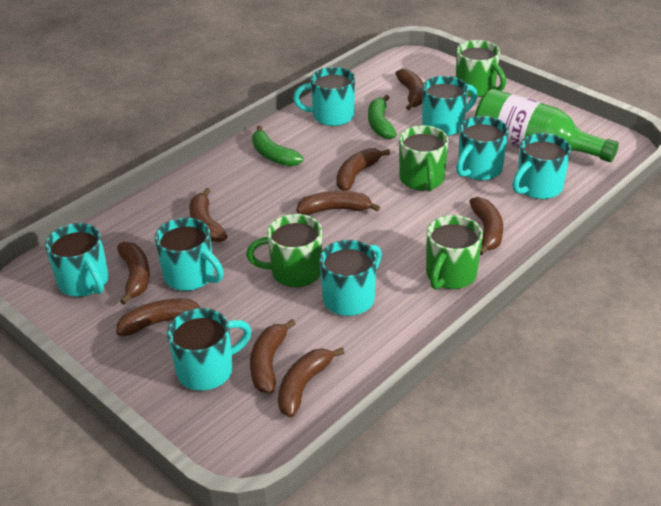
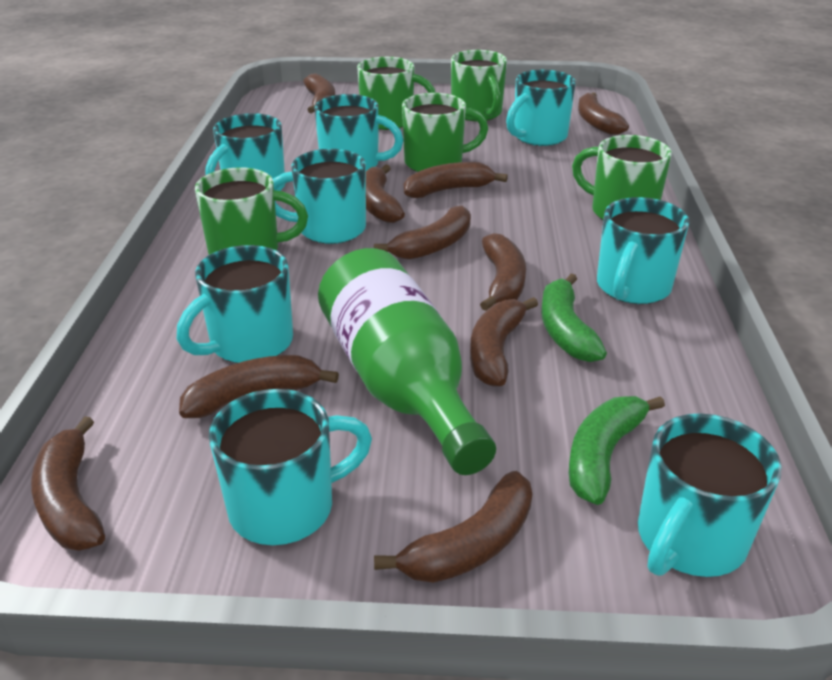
brown banana: 9 -> 10
green mug: 4 -> 5

